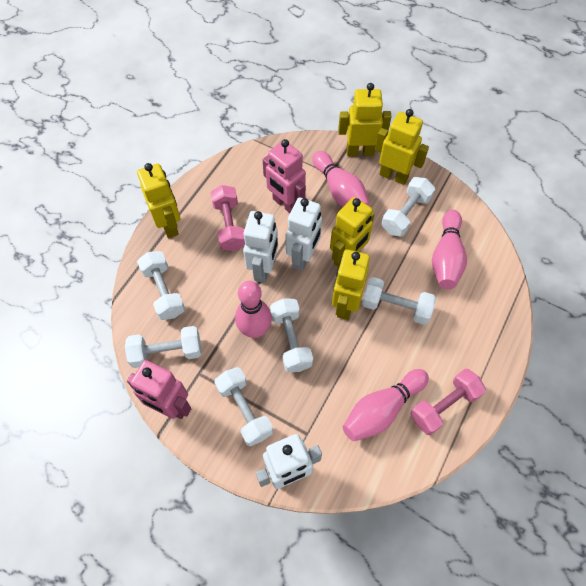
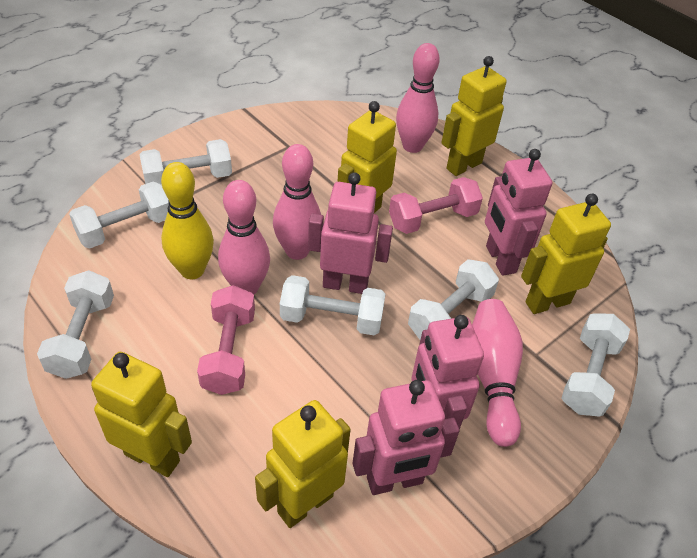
pink robot: 2 -> 4
white robot: 3 -> 0
yellow bowling pin: 0 -> 1

